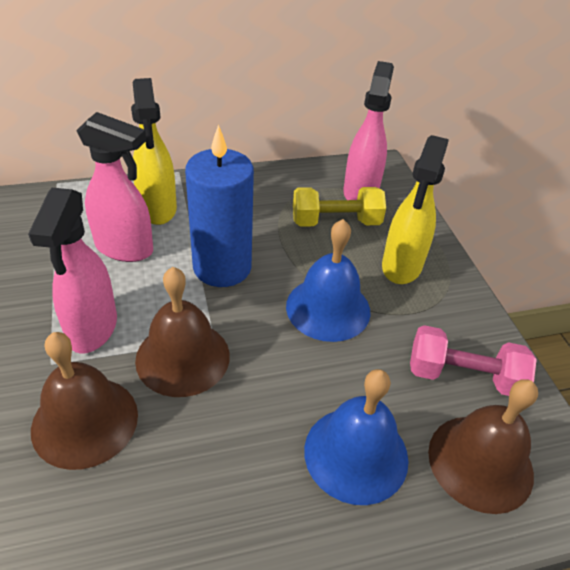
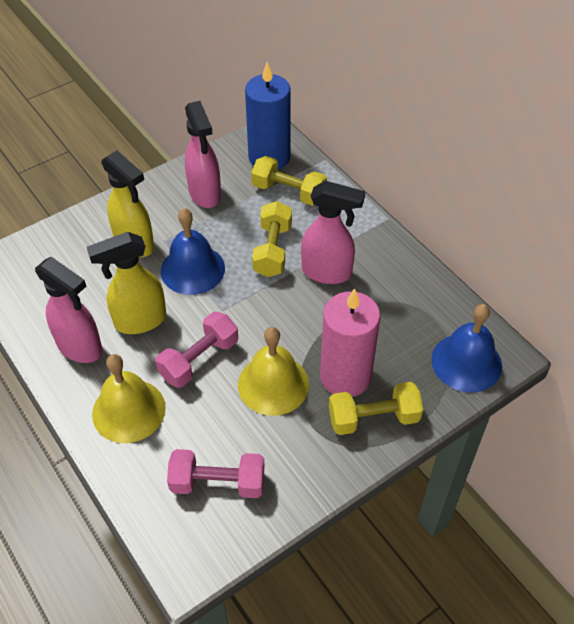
brown bell: 3 -> 0
pink candle: 0 -> 1
pink dumbbell: 1 -> 2
yellow bell: 0 -> 2
yellow dumbbell: 1 -> 3

